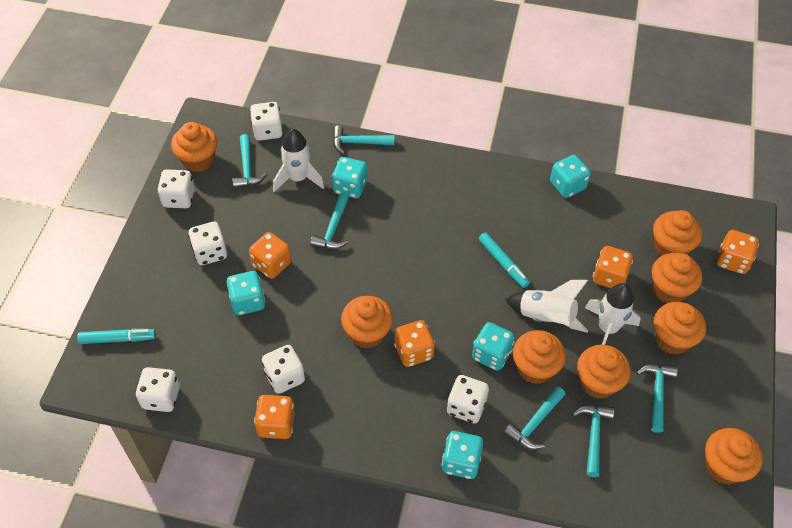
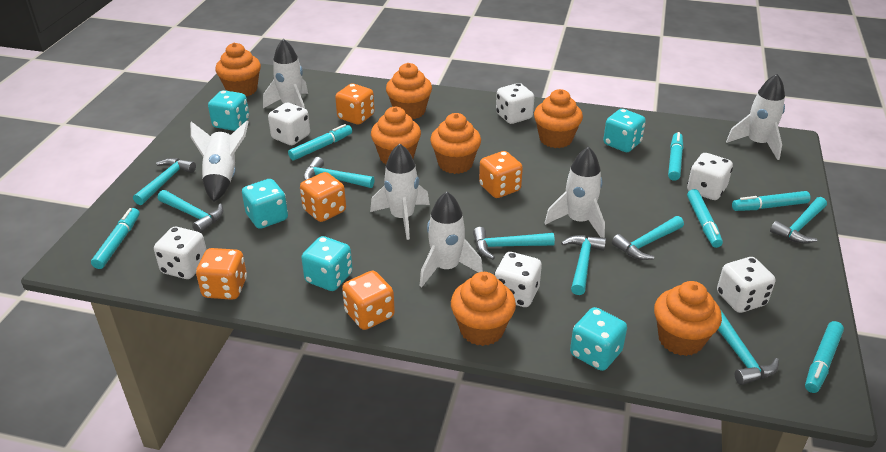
orange cupcake: 8 -> 7
turquoise hammer: 6 -> 8
turquoise marker: 2 -> 6
white rocket: 3 -> 6

